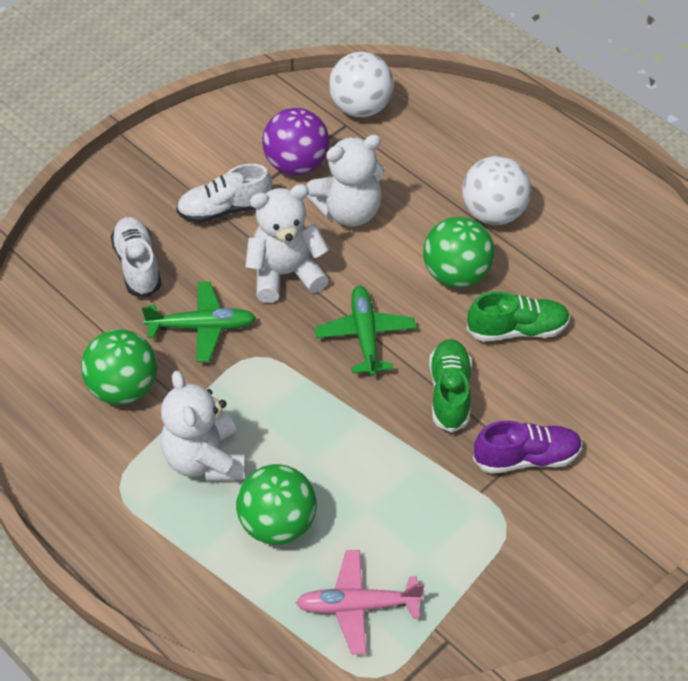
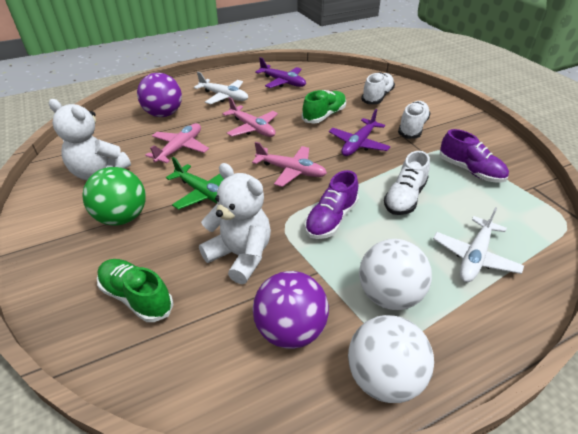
green ball: 3 -> 1
green plane: 2 -> 1
pink plane: 1 -> 3
purple ball: 1 -> 2
purple plane: 0 -> 2
purple shoe: 1 -> 2
white plane: 0 -> 2
white shoe: 2 -> 3
white teddy bear: 3 -> 2

